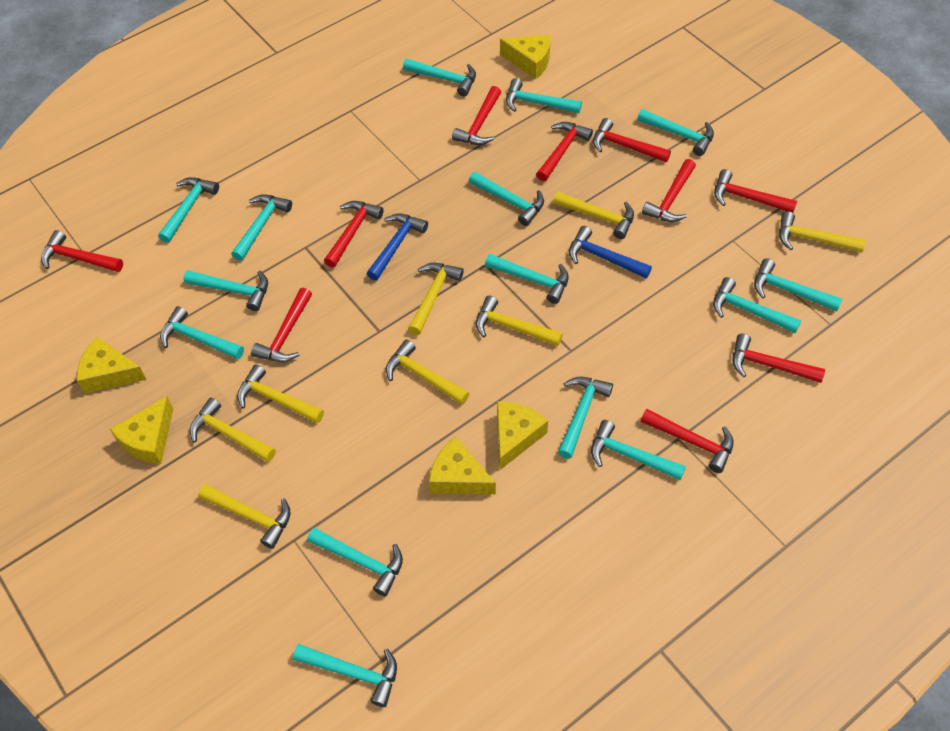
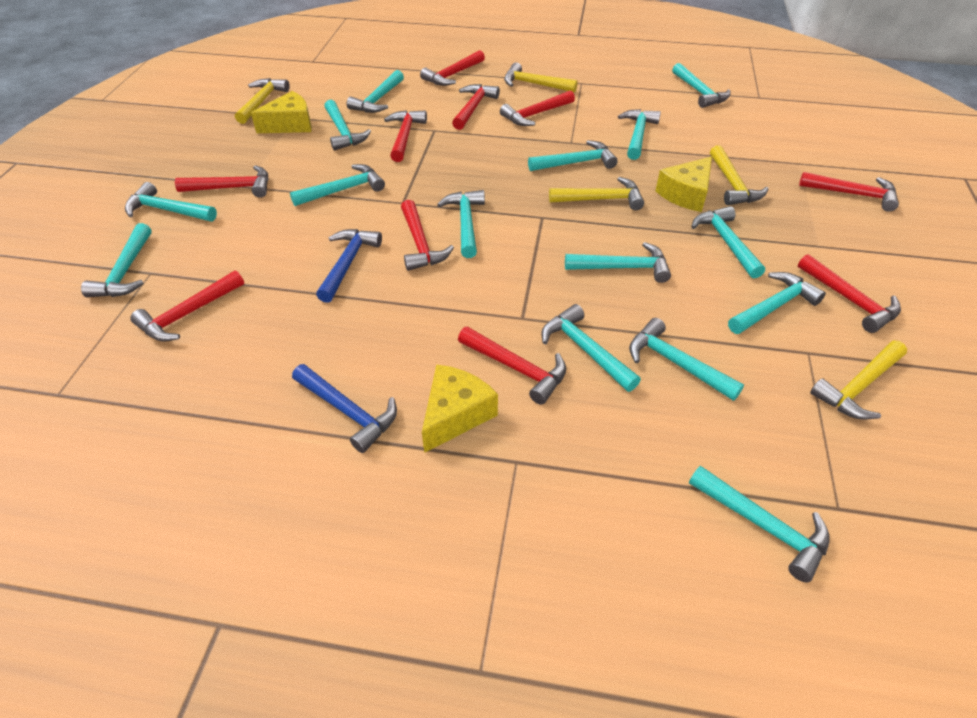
yellow cheese: 5 -> 3
yellow hammer: 8 -> 5

